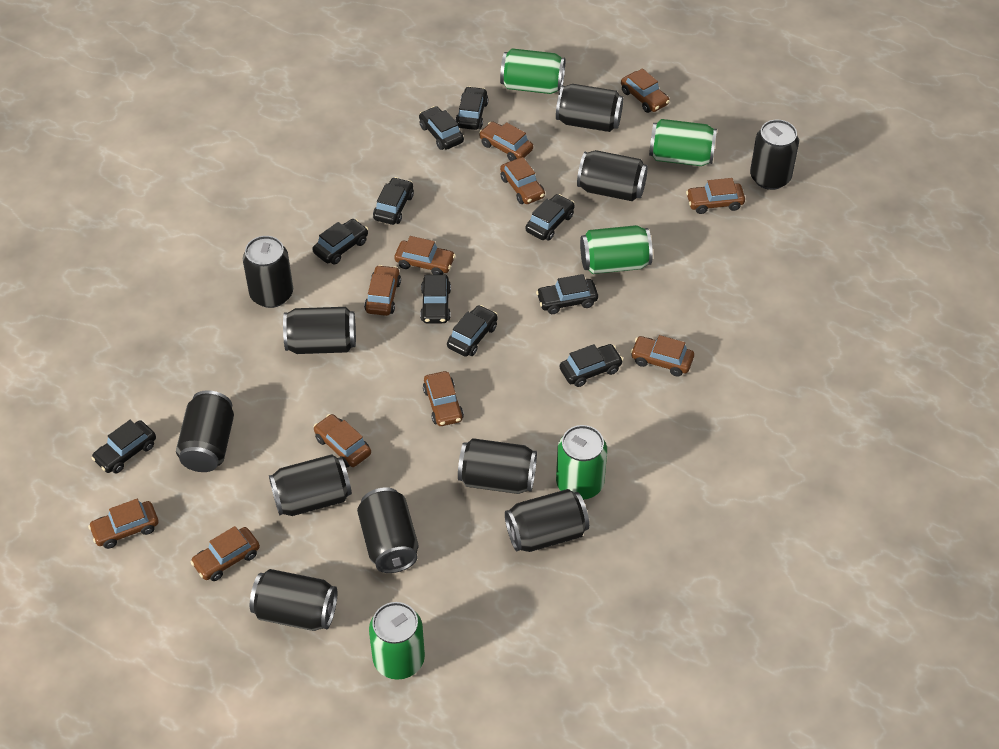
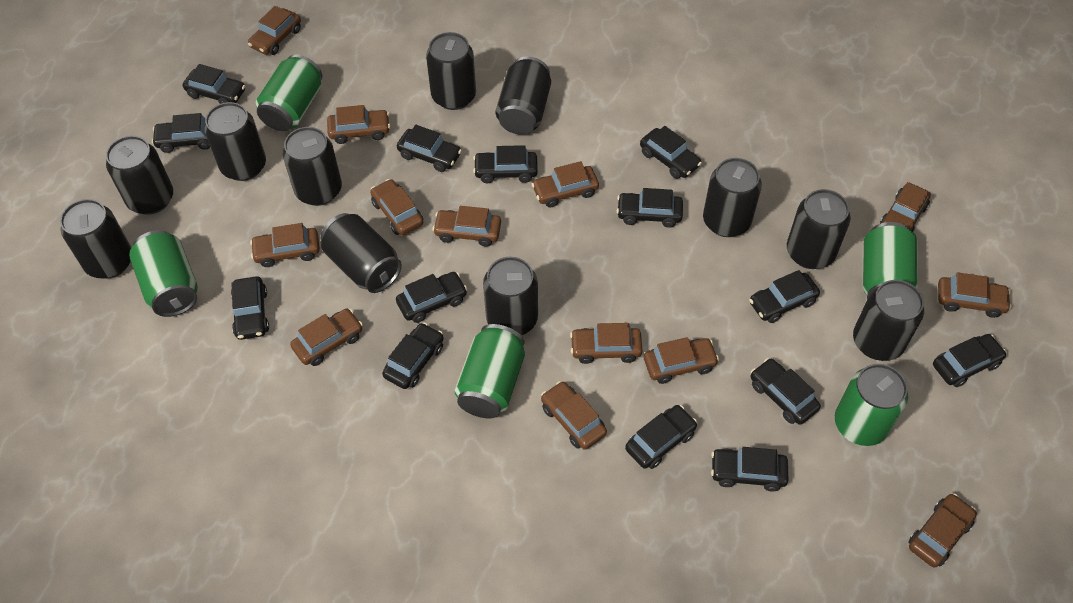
black car: 10 -> 14
brown car: 11 -> 13

